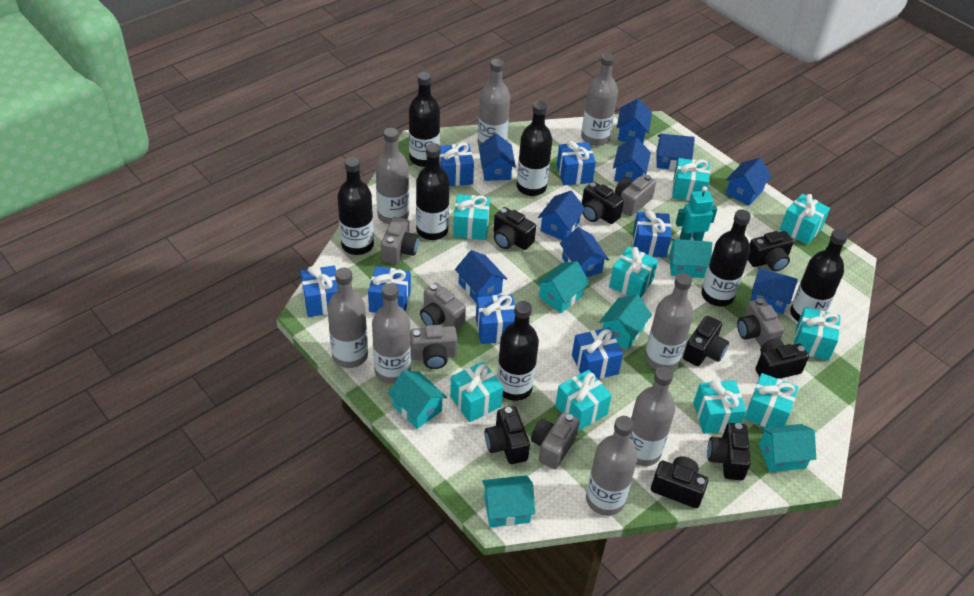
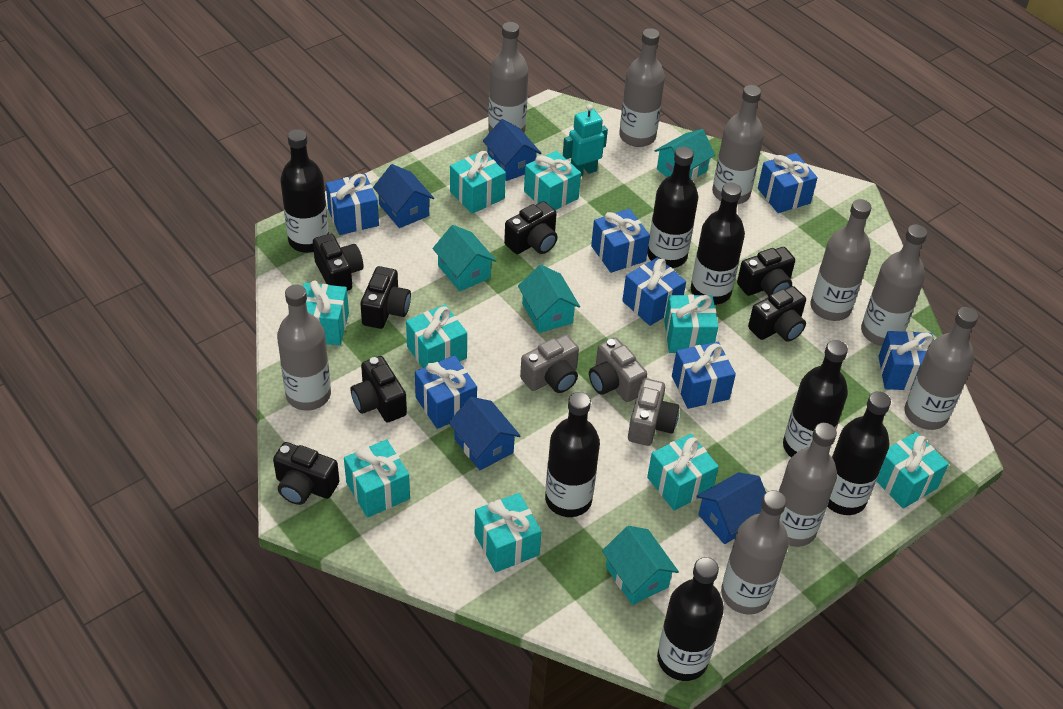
black camera: 8 -> 7
blue house: 9 -> 4
grey bottle: 8 -> 9
grey camera: 6 -> 3
turquoise house: 6 -> 4

